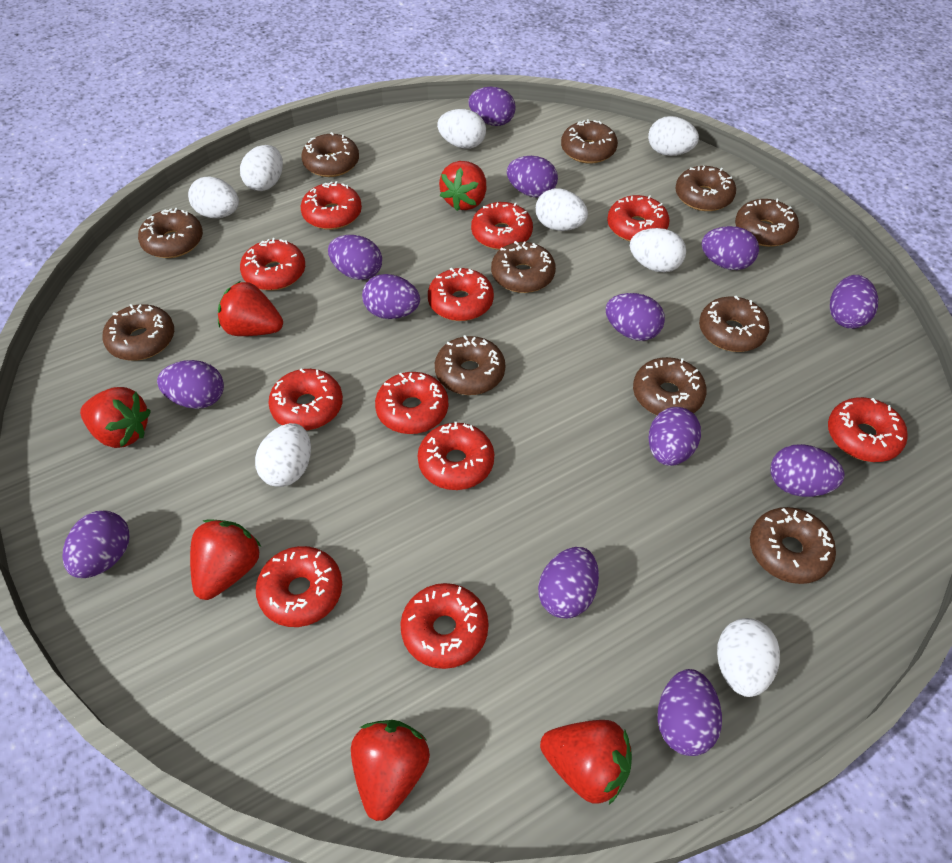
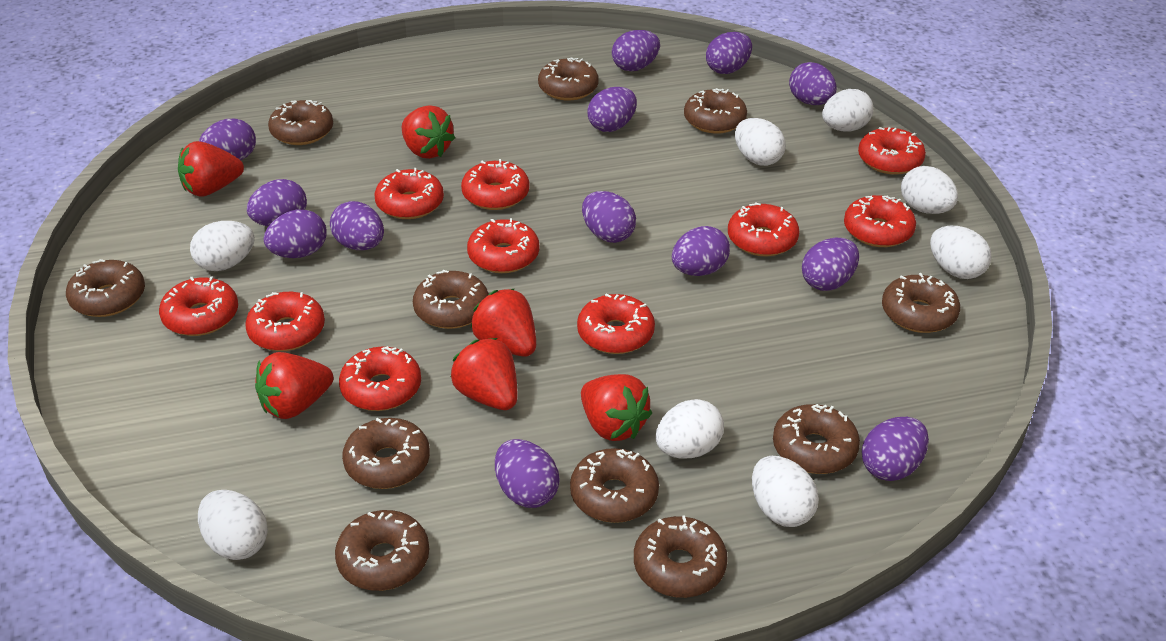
red donut: 11 -> 10

